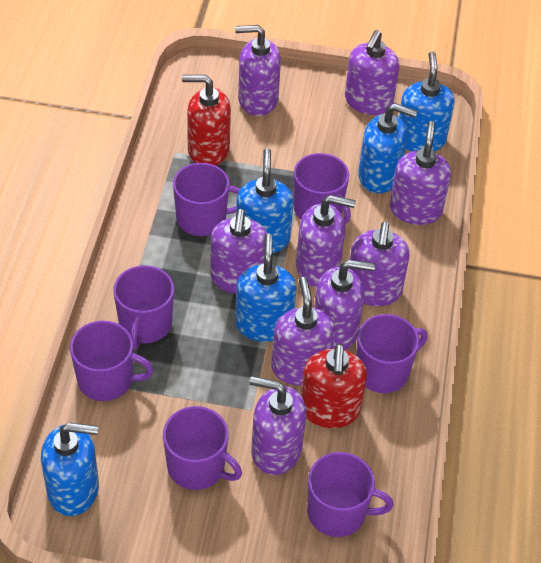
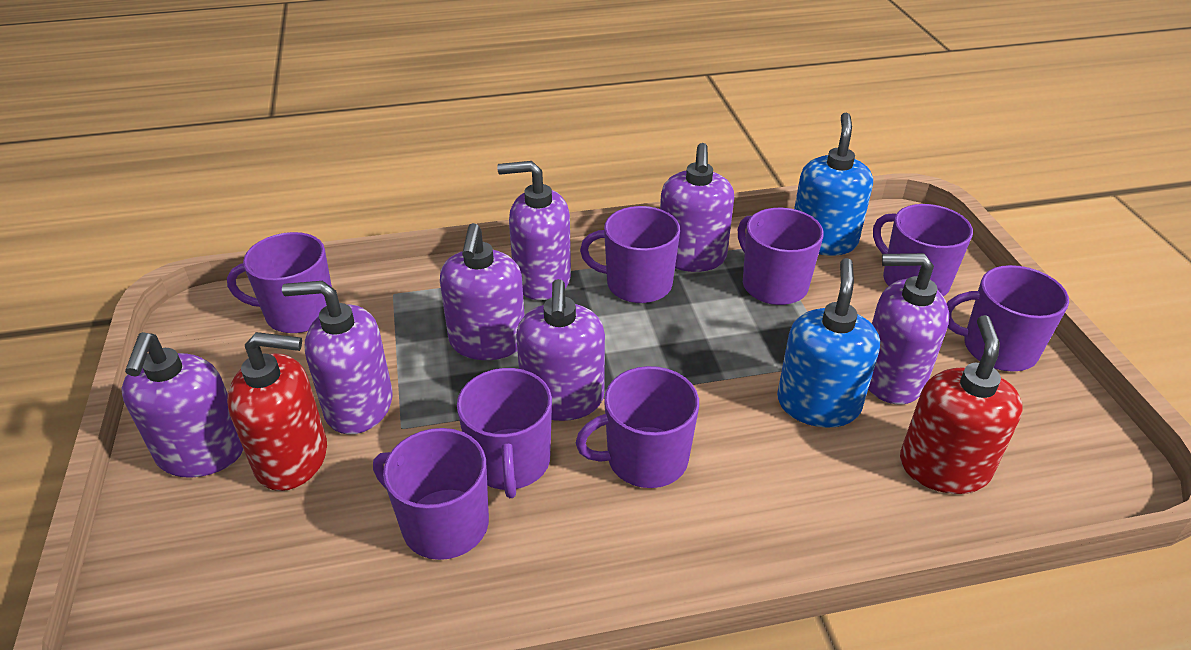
blue soap dispenser: 5 -> 2
purple mug: 7 -> 8
purple soap dispenser: 9 -> 7

